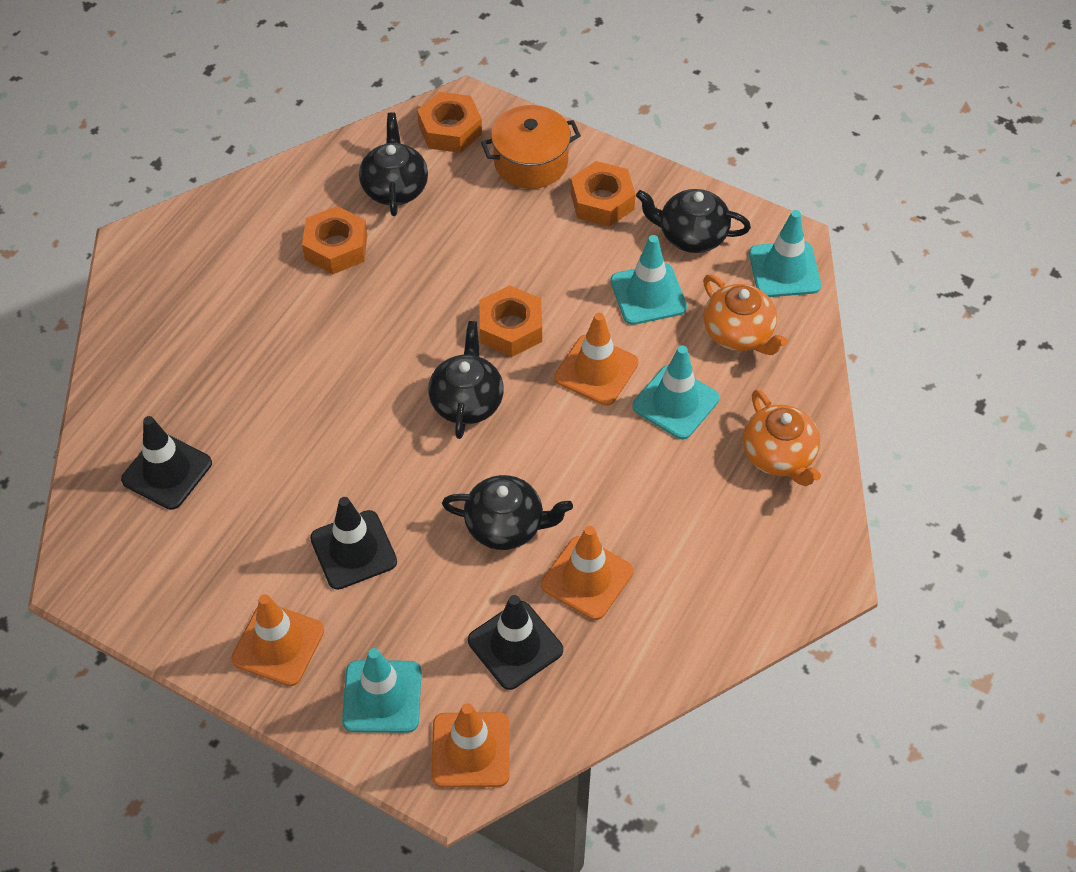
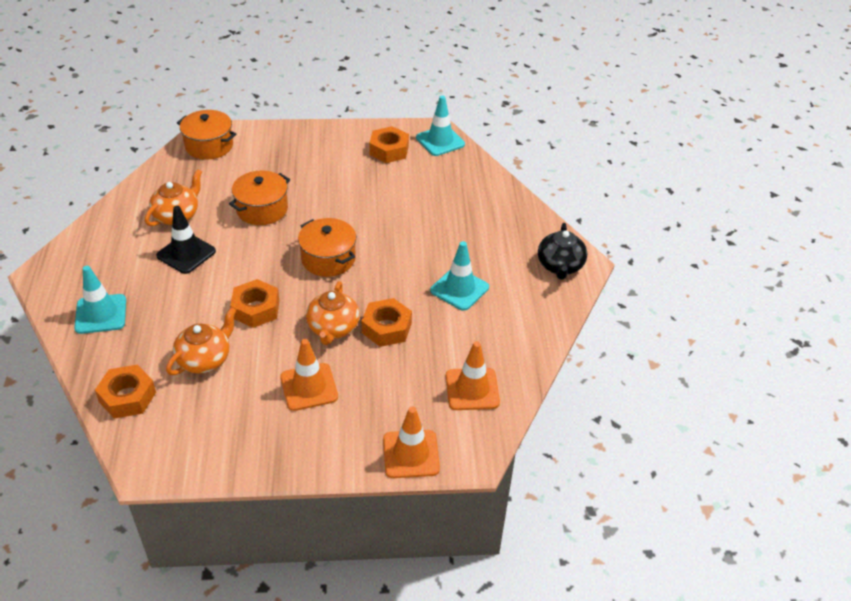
black teapot: 4 -> 1
black traffic cone: 3 -> 1
orange pot: 1 -> 3
orange teapot: 2 -> 3
orange traffic cone: 4 -> 3
turquoise traffic cone: 4 -> 3

